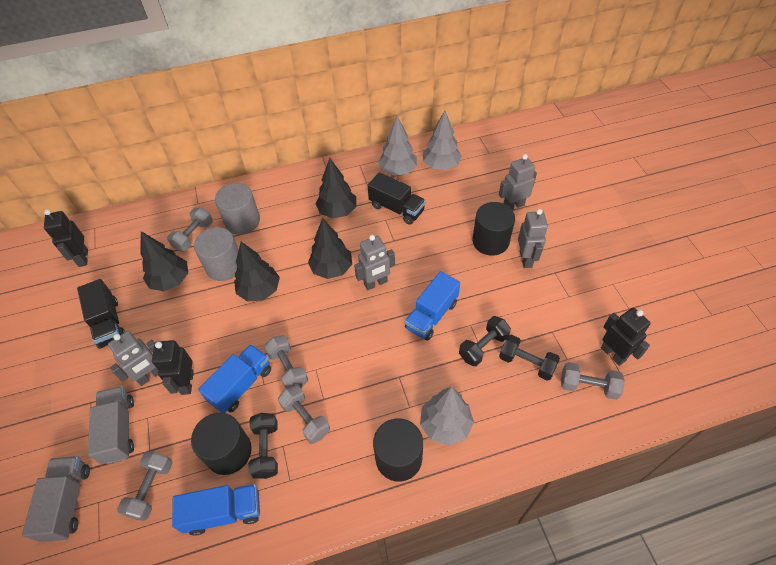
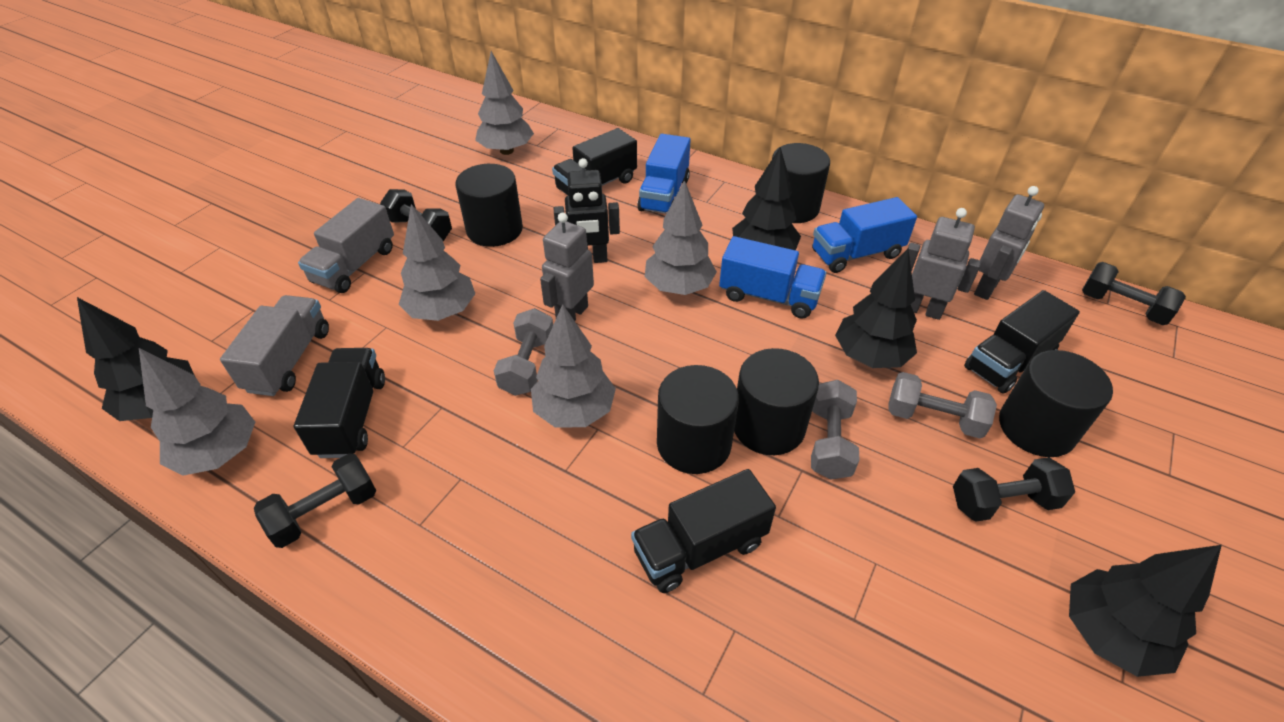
black cylinder: 3 -> 5
black dumbbell: 3 -> 4
black robot: 3 -> 1
black truck: 2 -> 4
grey cylinder: 2 -> 0
grey dumbbell: 5 -> 3
grey robot: 4 -> 3
grey tree: 3 -> 5

